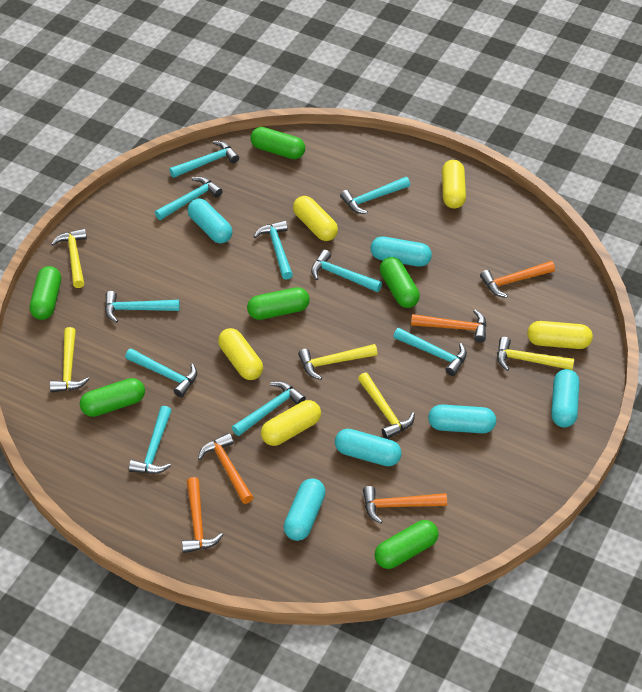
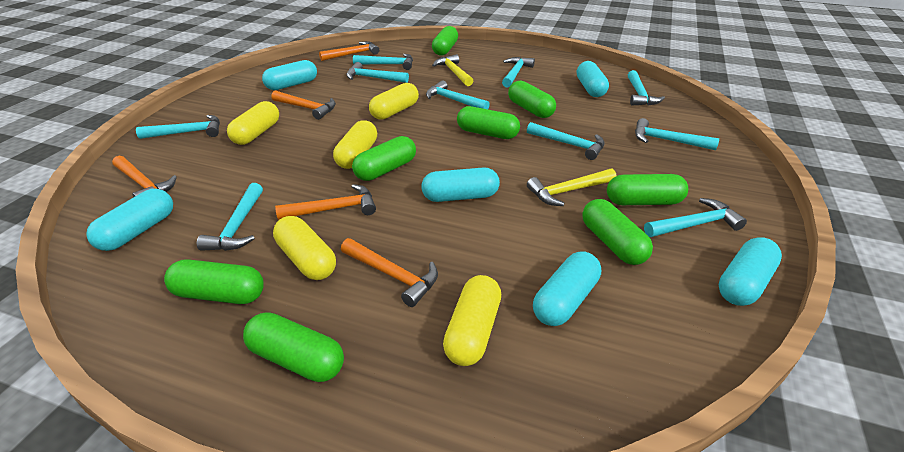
green capsule: 6 -> 8
yellow hammer: 5 -> 2

